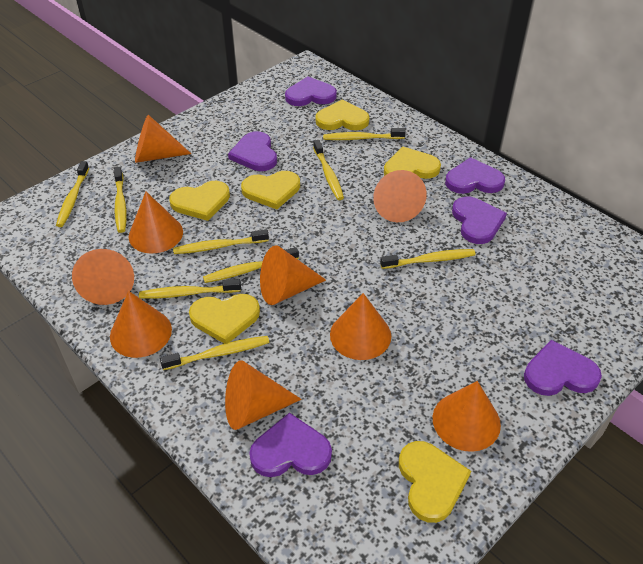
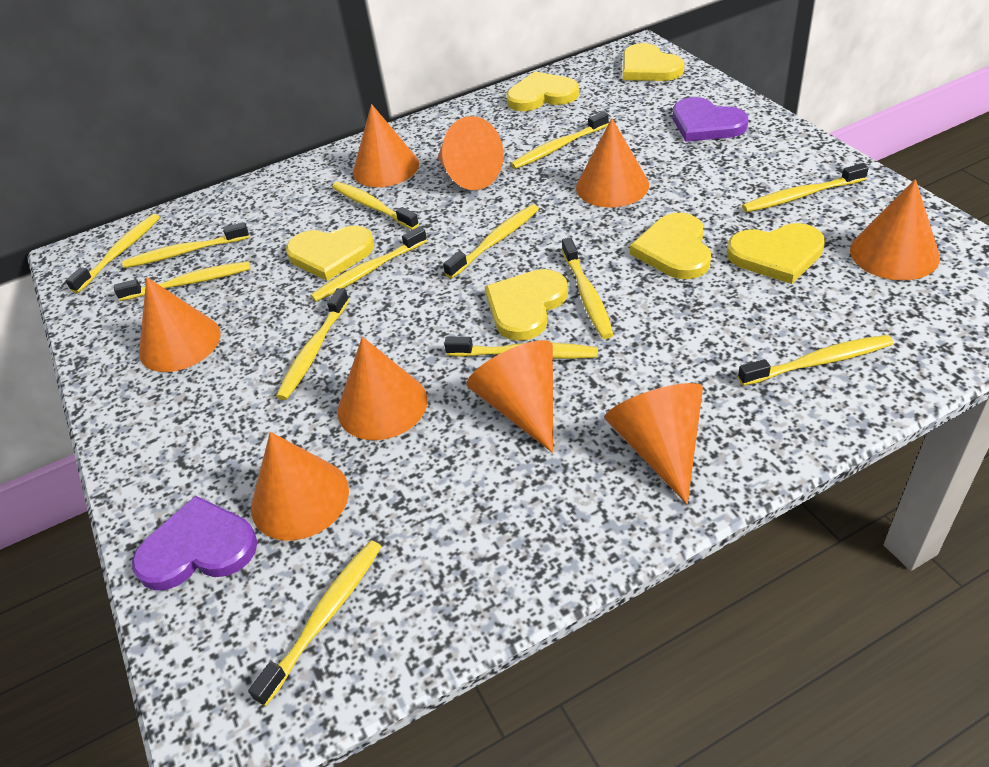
purple heart: 6 -> 2
yellow toothbrush: 9 -> 13

